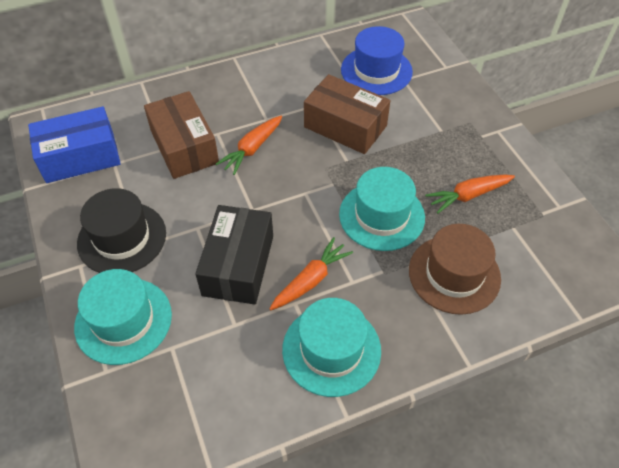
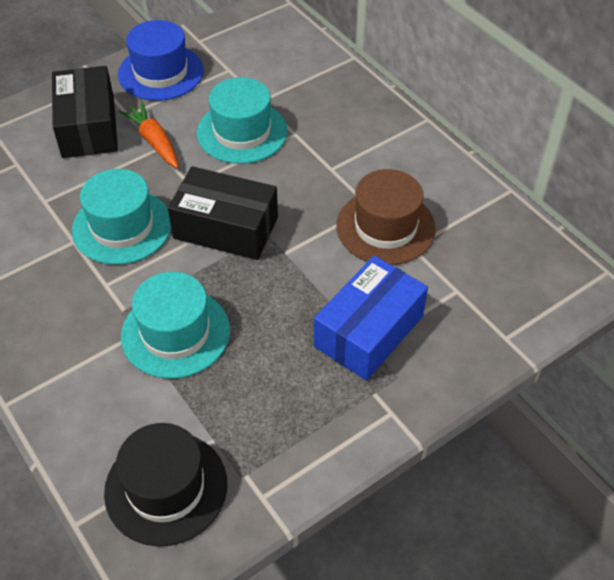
black box: 1 -> 2
brown box: 2 -> 0
orange carrot: 3 -> 1

